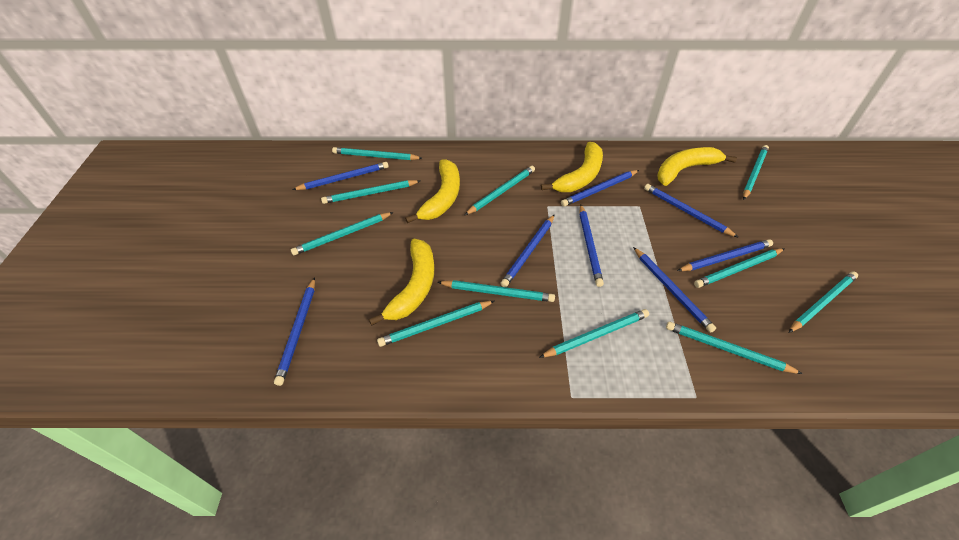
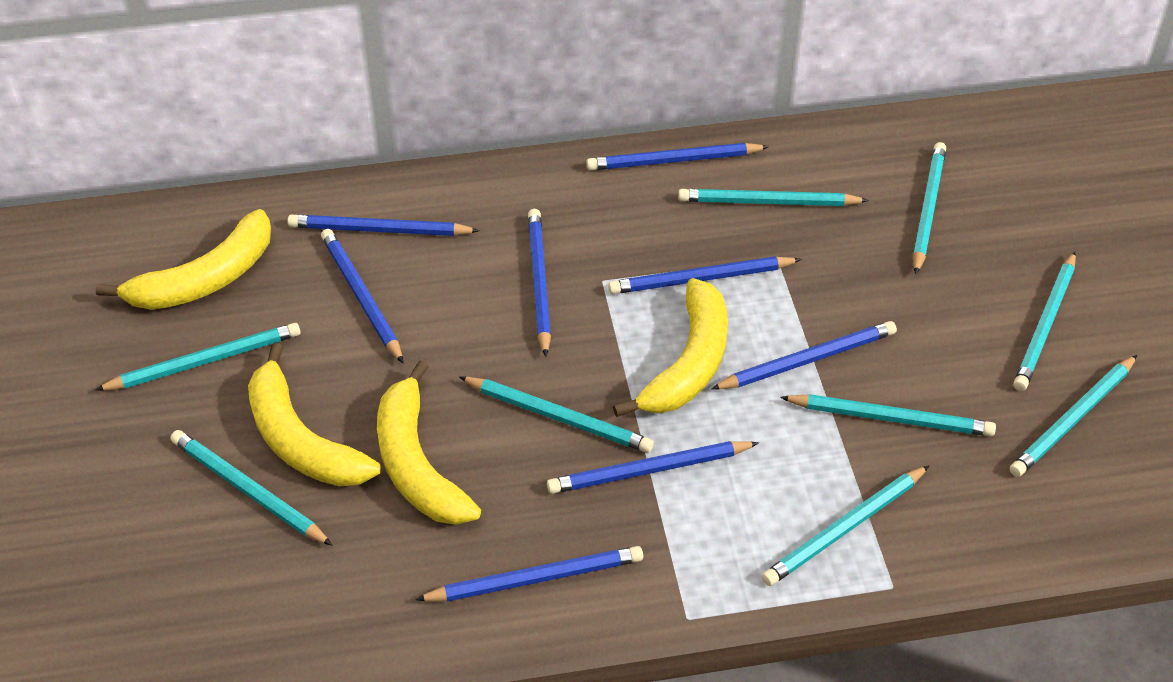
turquoise pencil: 11 -> 9

